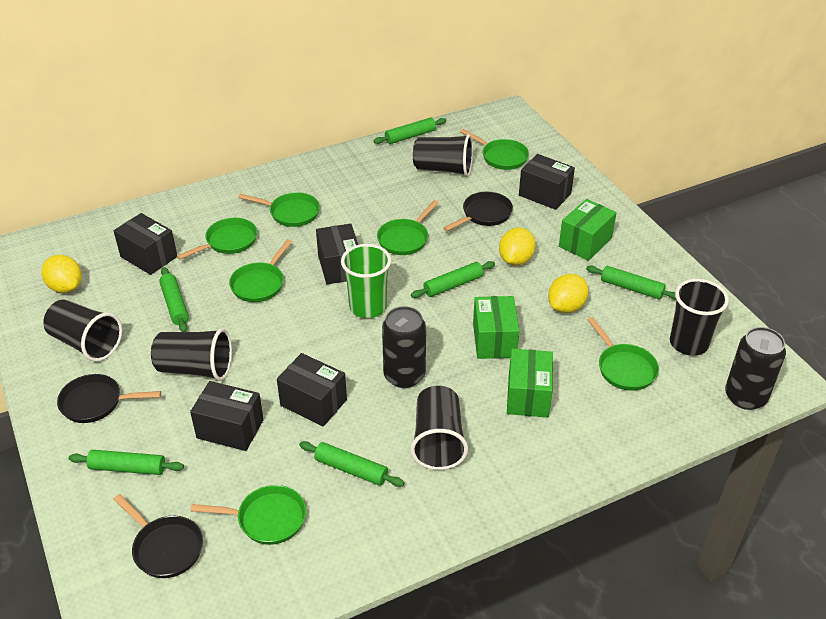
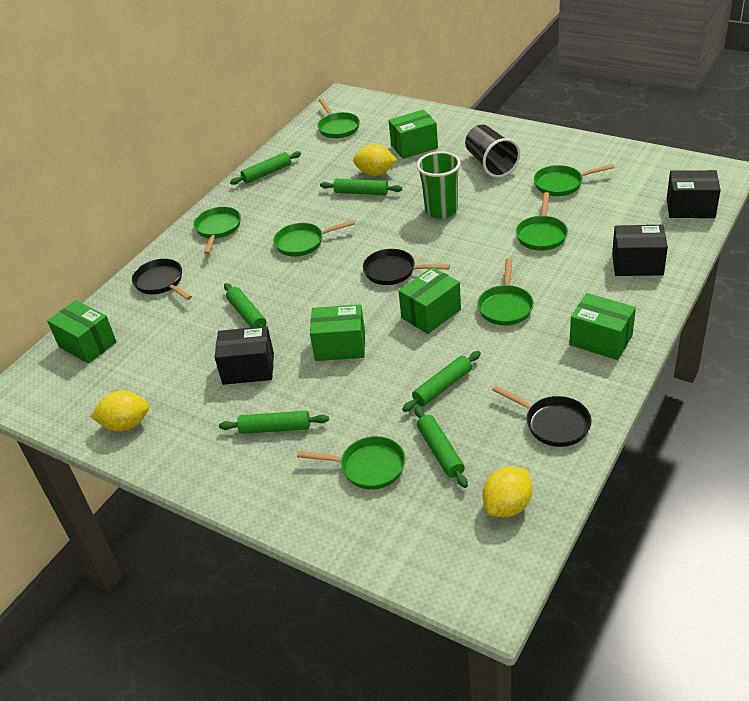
black box: 5 -> 3
black can: 2 -> 0
black cup: 5 -> 1
green box: 3 -> 5

